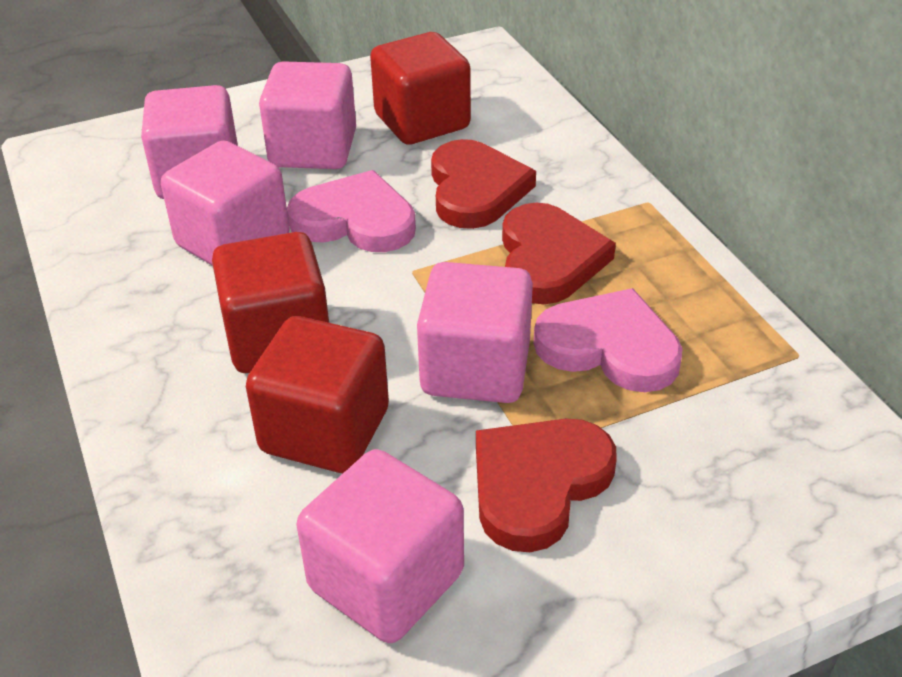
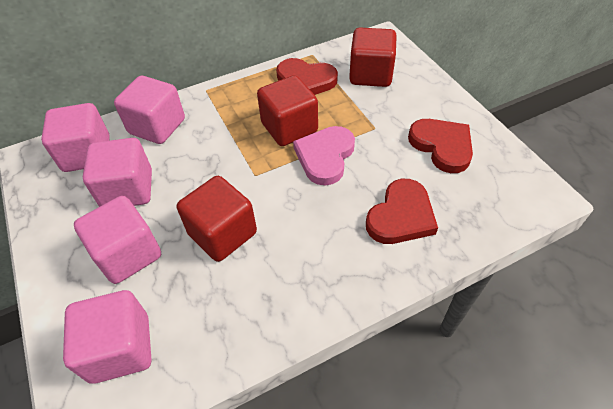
pink heart: 2 -> 1

